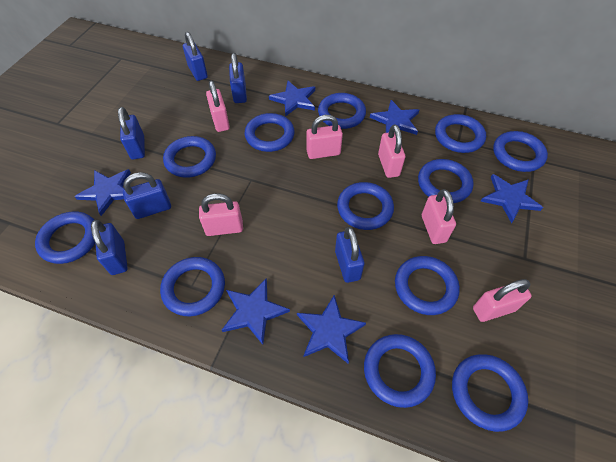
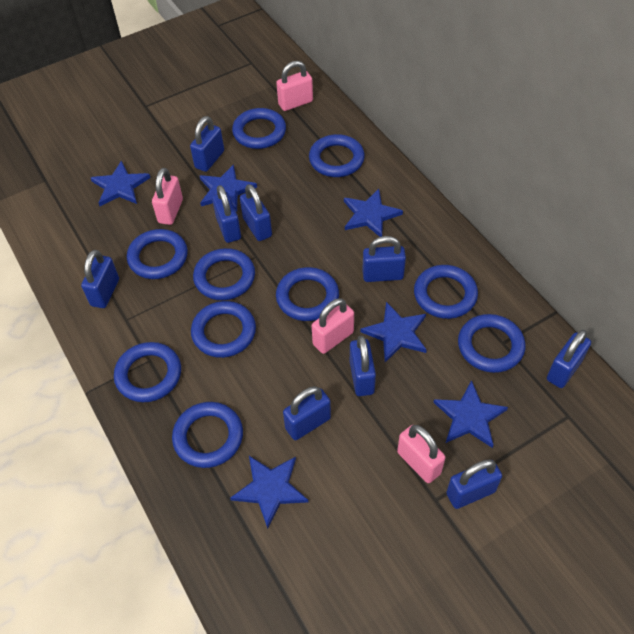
blue padlock: 6 -> 9
blue ring: 12 -> 10
pink padlock: 6 -> 4

